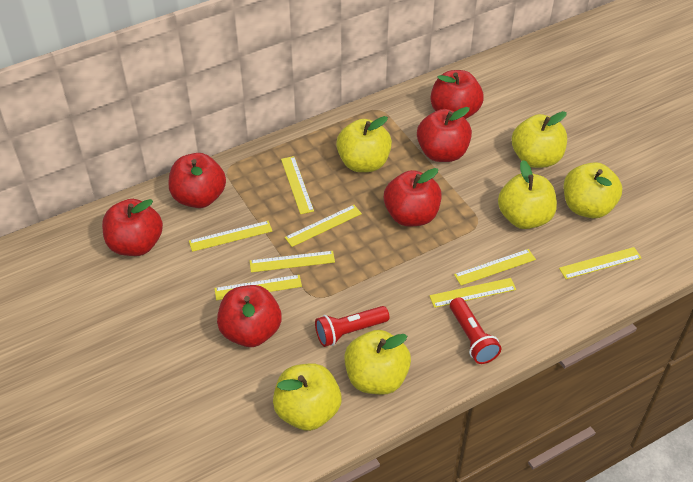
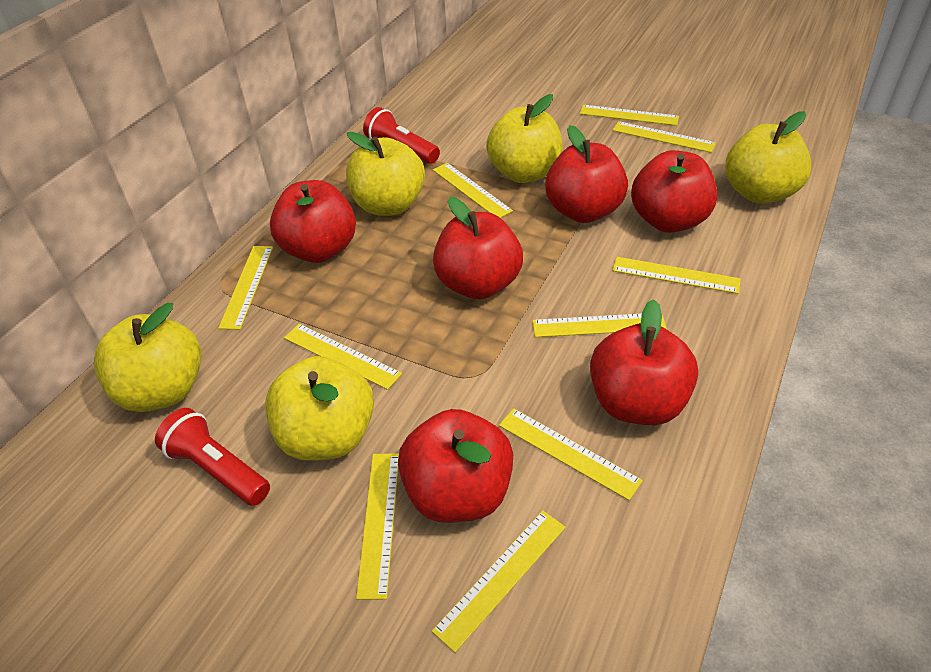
yellow apple: 6 -> 5
yellow ruler: 8 -> 10

